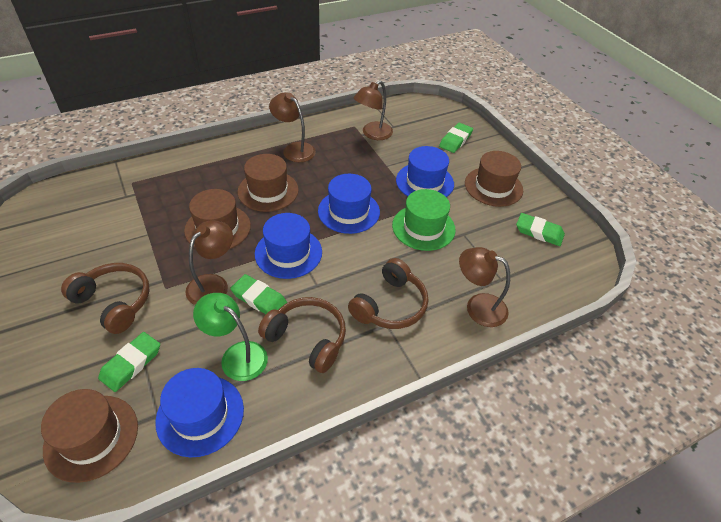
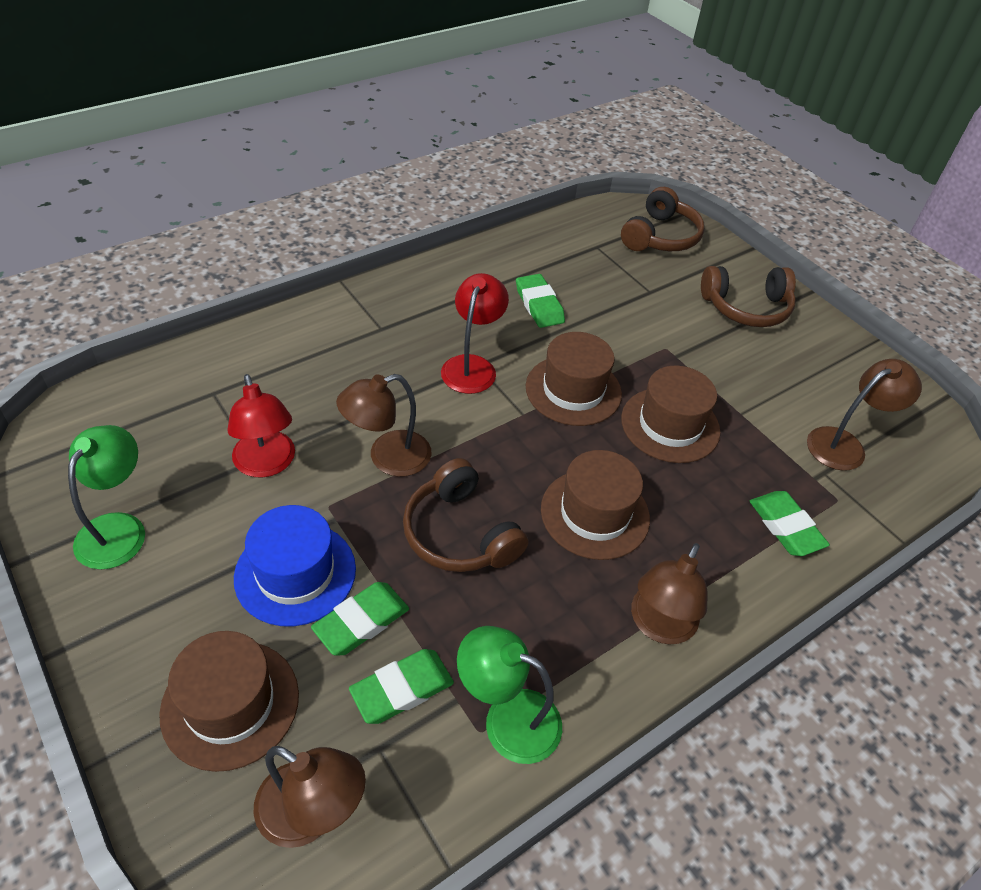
blue hat: 4 -> 1
green hat: 1 -> 0
green lamp: 1 -> 2
red lamp: 0 -> 2

